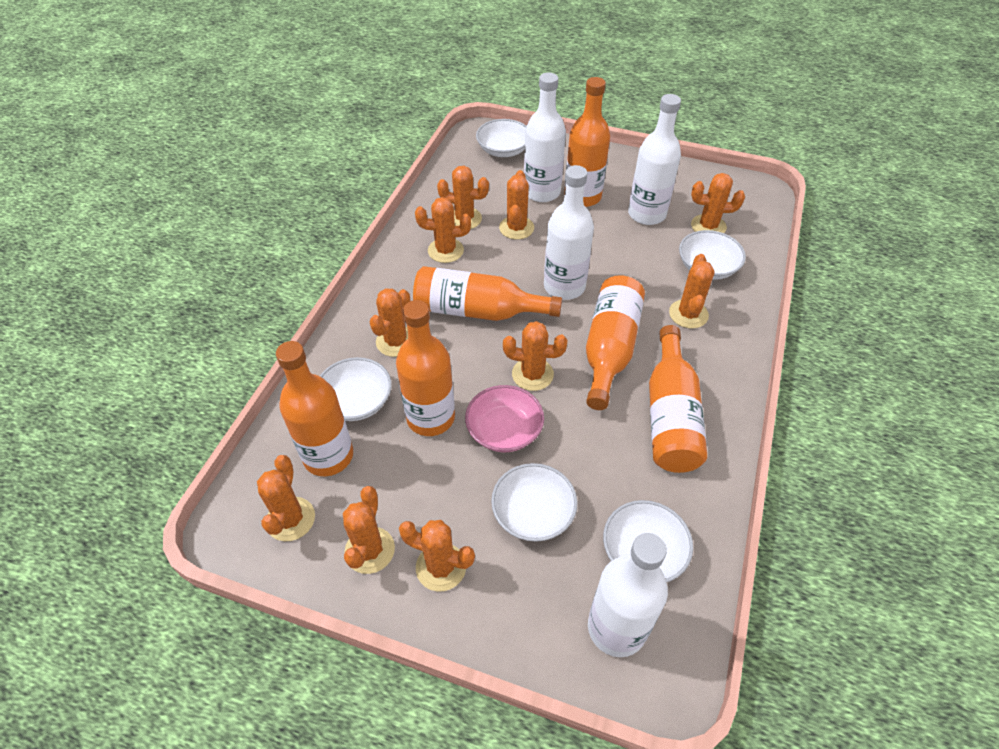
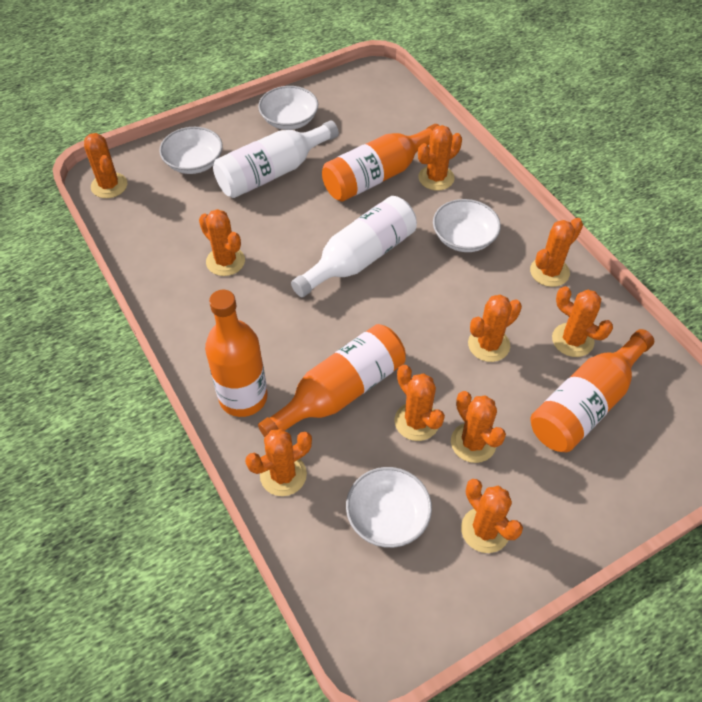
orange bottle: 6 -> 4
pink bowl: 1 -> 0
white bottle: 4 -> 2
white bowl: 5 -> 4

